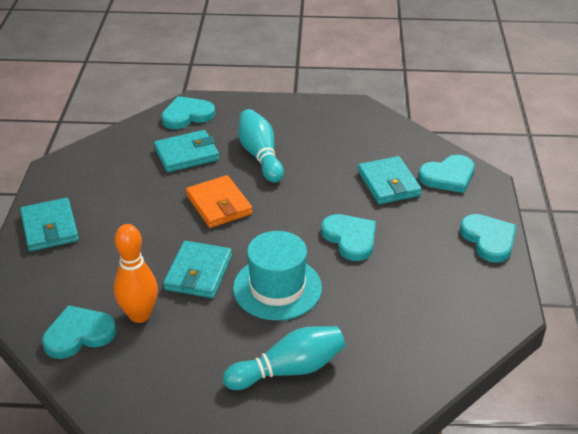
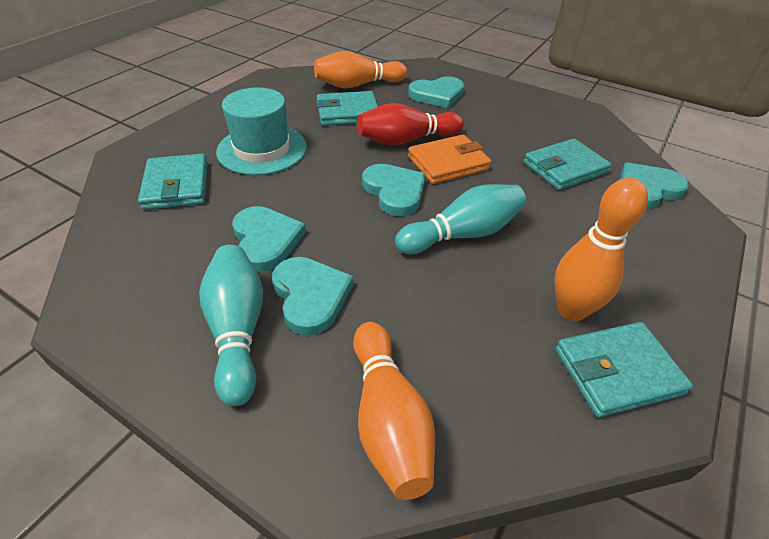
orange bowling pin: 1 -> 3
red bowling pin: 0 -> 1

